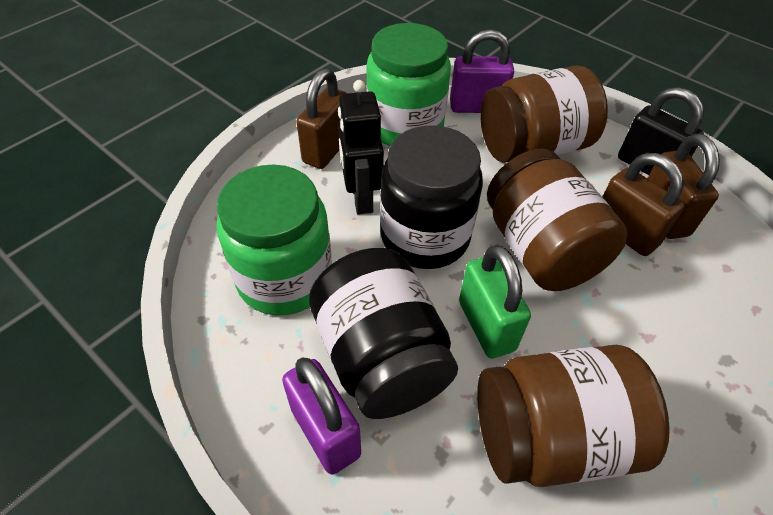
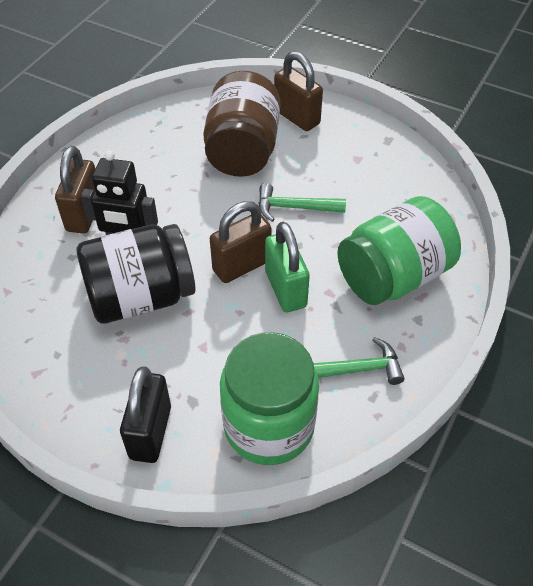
black jar: 2 -> 1
brown jar: 3 -> 1
green hammer: 0 -> 2
purple padlock: 2 -> 0

